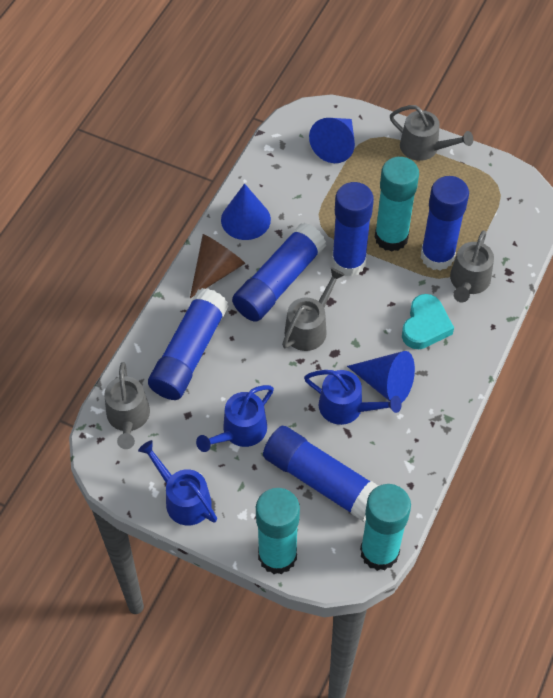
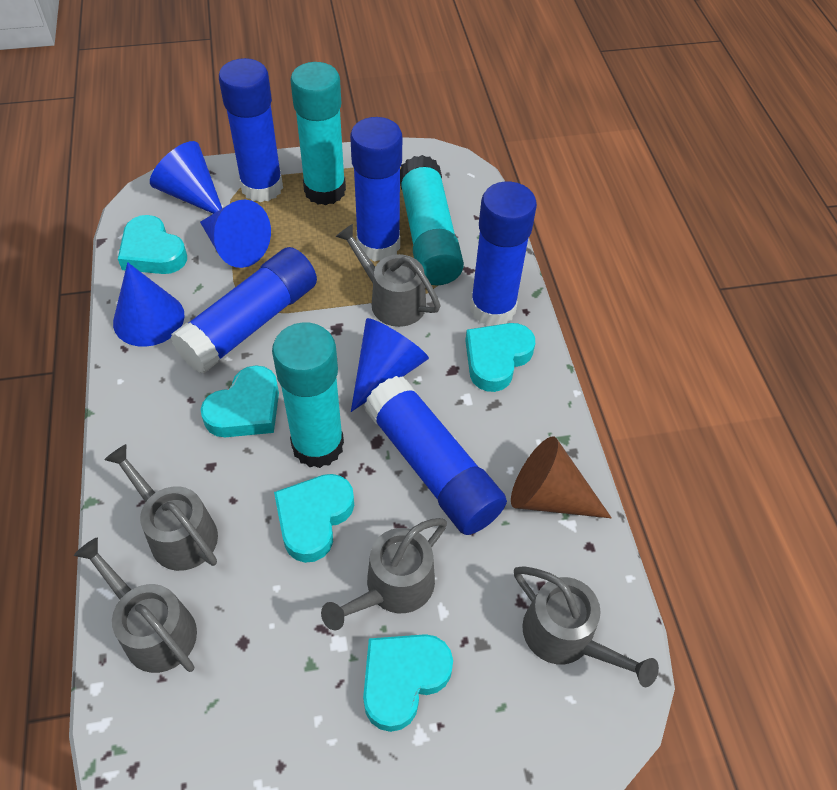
blue cone: 3 -> 4
blue watering can: 3 -> 0
grey watering can: 4 -> 5
turquoise heart: 1 -> 5

